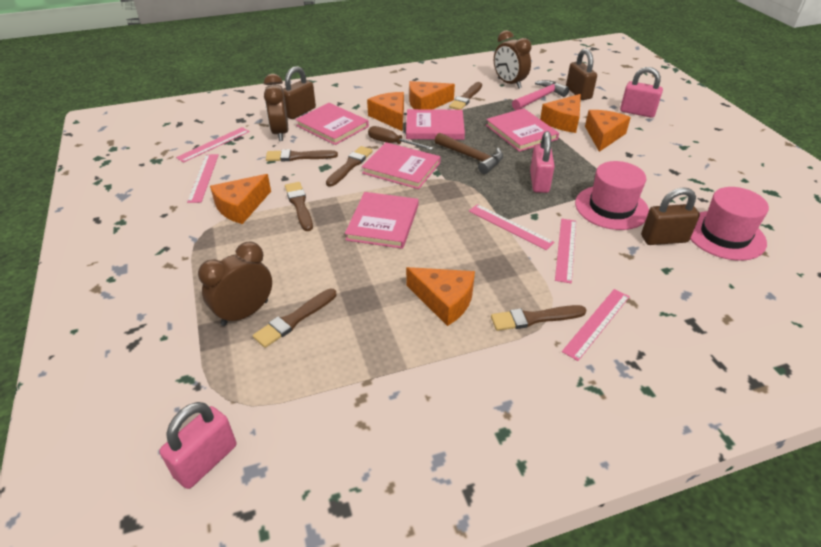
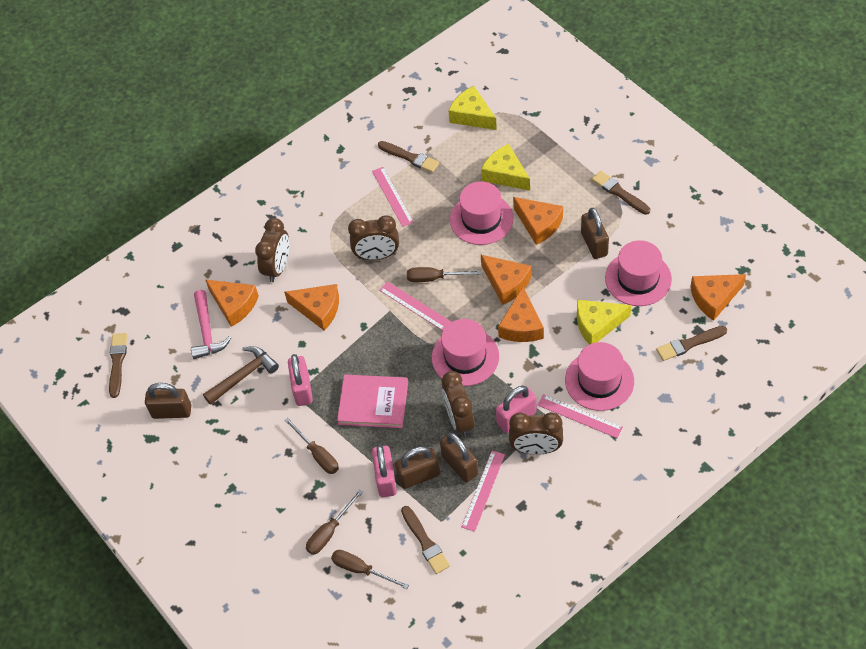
brown brush: 6 -> 5
brown clock: 3 -> 4
brown padlock: 3 -> 4
brown screwdriver: 1 -> 4
pink book: 5 -> 1
pink hat: 2 -> 4
pink ruler: 5 -> 4
yellow cheese: 0 -> 3

